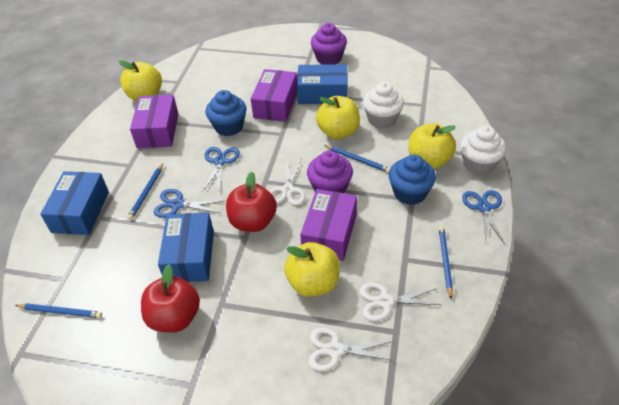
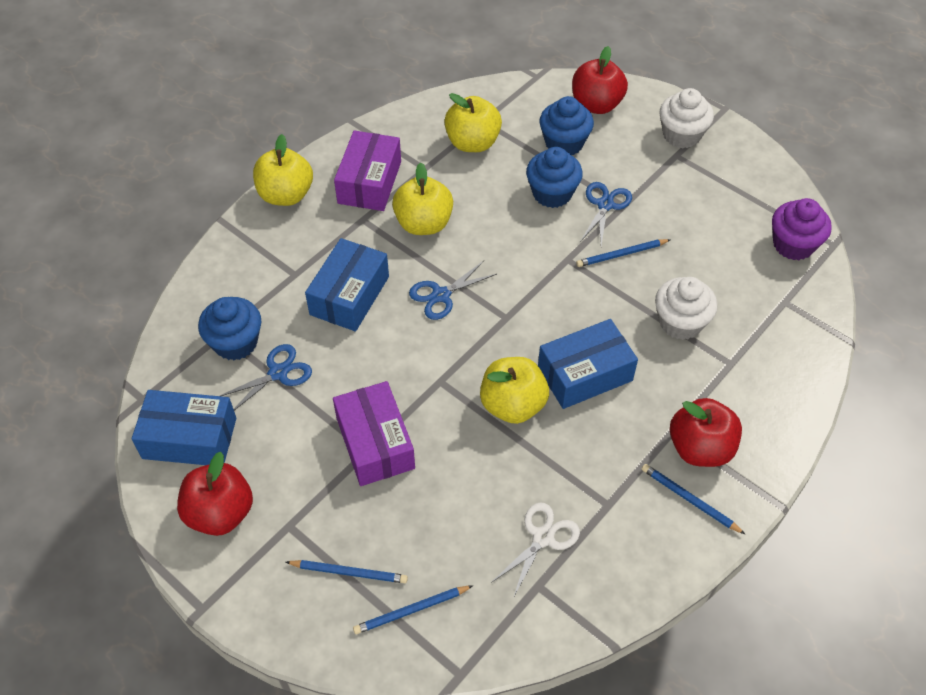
blue cupcake: 2 -> 3
purple box: 3 -> 2
purple cupcake: 2 -> 1
red apple: 2 -> 3
white scissors: 3 -> 1

